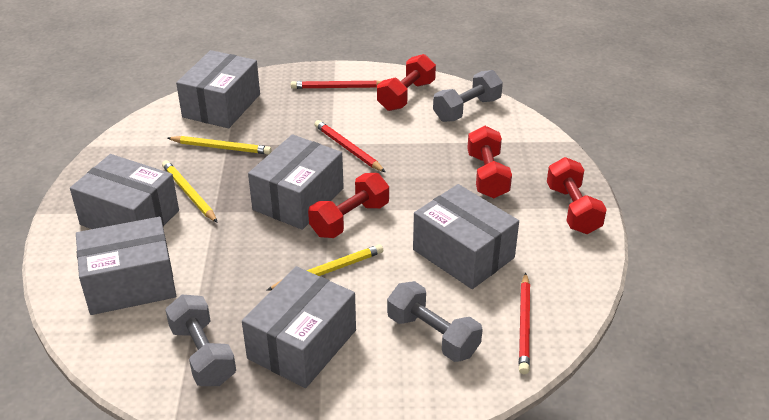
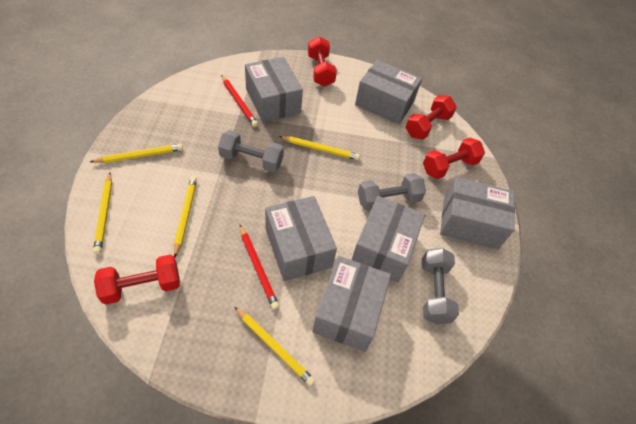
red pencil: 3 -> 2
yellow pencil: 3 -> 5

